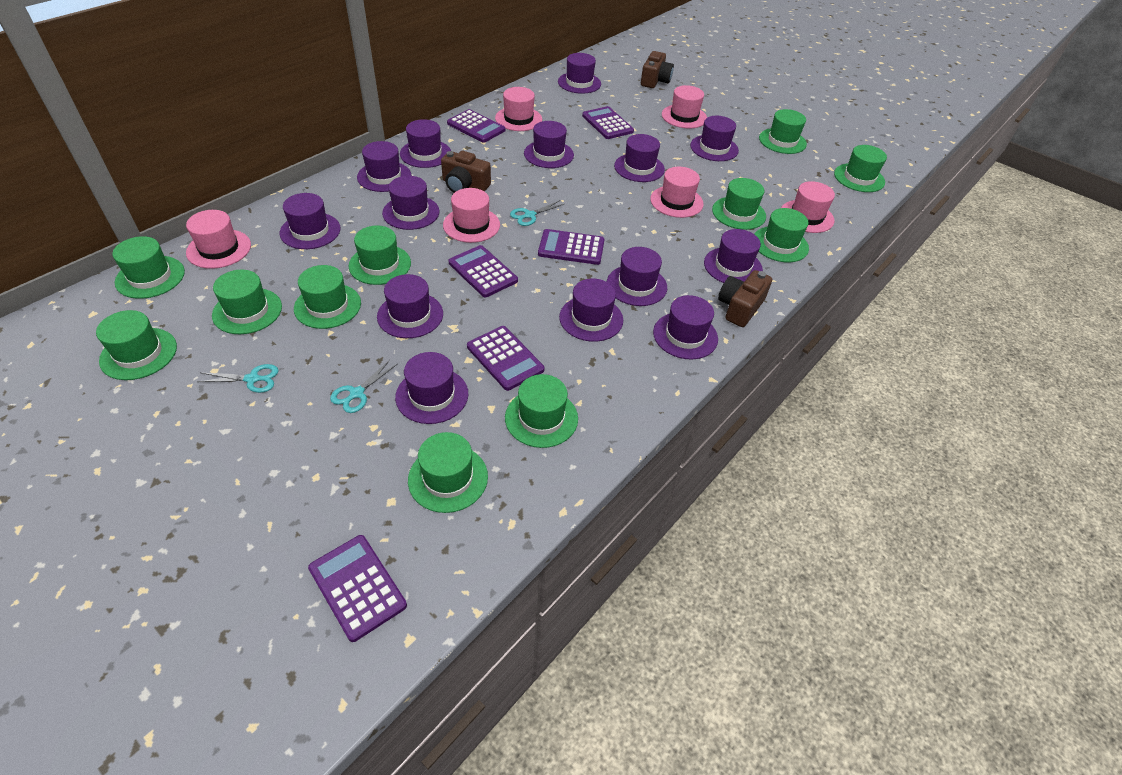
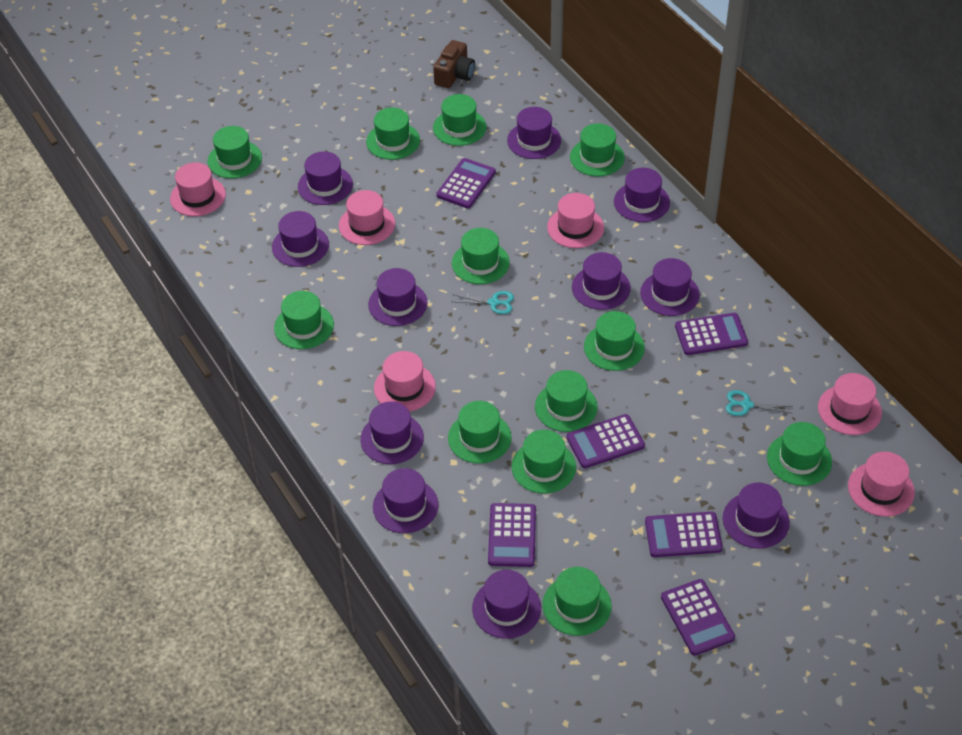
brown camera: 3 -> 1
green hat: 11 -> 12
purple hat: 14 -> 11
turquoise scissors: 3 -> 2

